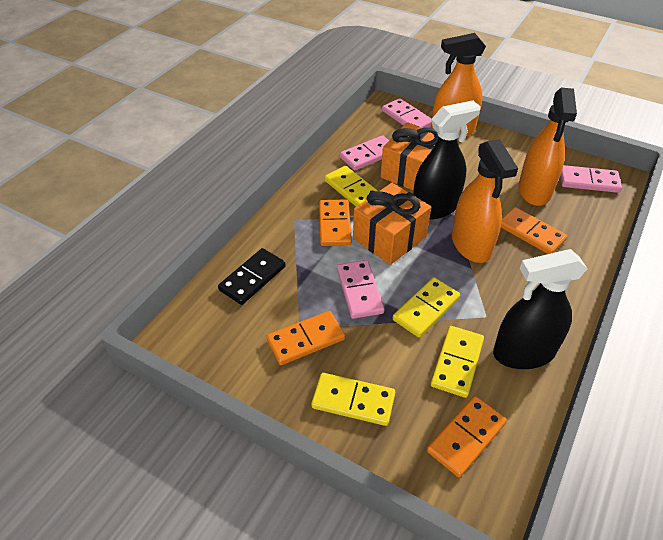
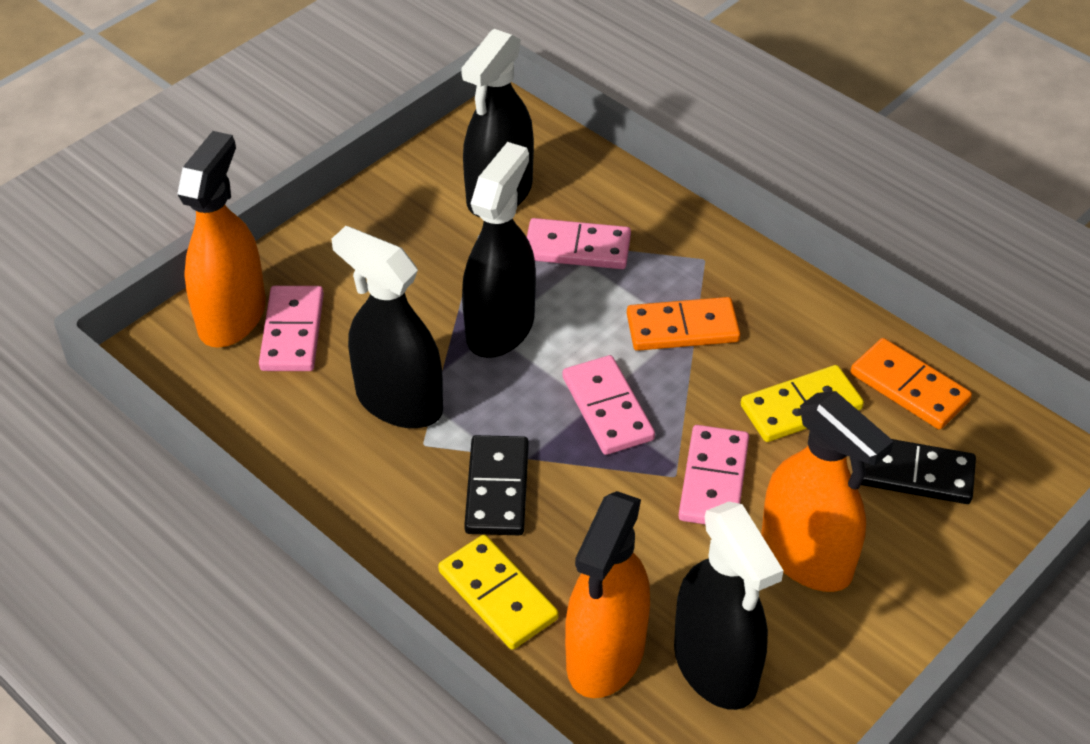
black domino: 1 -> 2
black spray bottle: 2 -> 4
orange domino: 4 -> 2
orange gift: 2 -> 0
yellow domino: 4 -> 2

